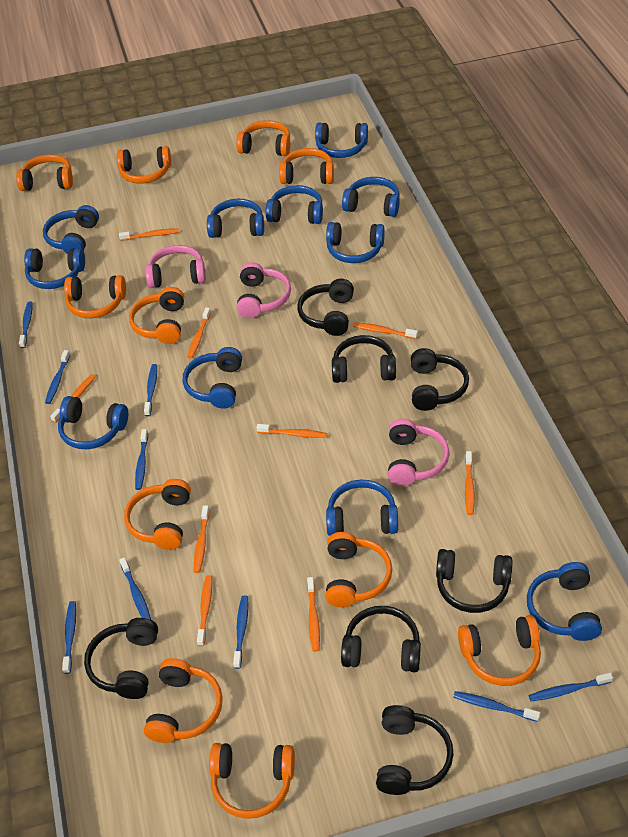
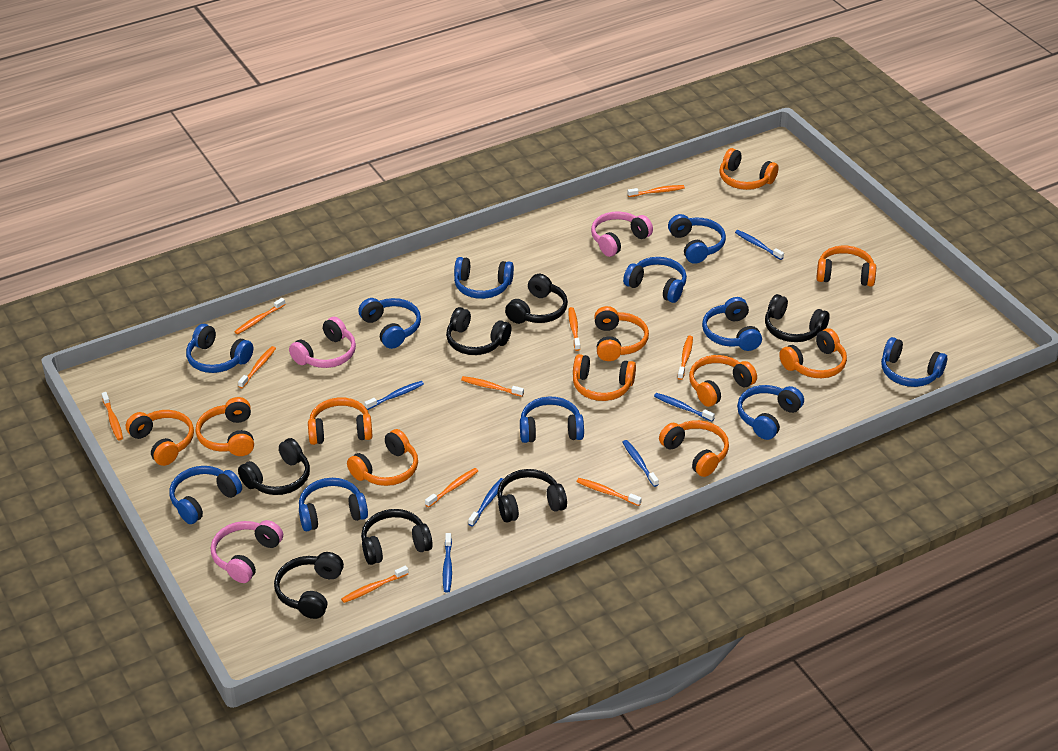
blue toothbrush: 9 -> 6
orange toothbrush: 9 -> 10

